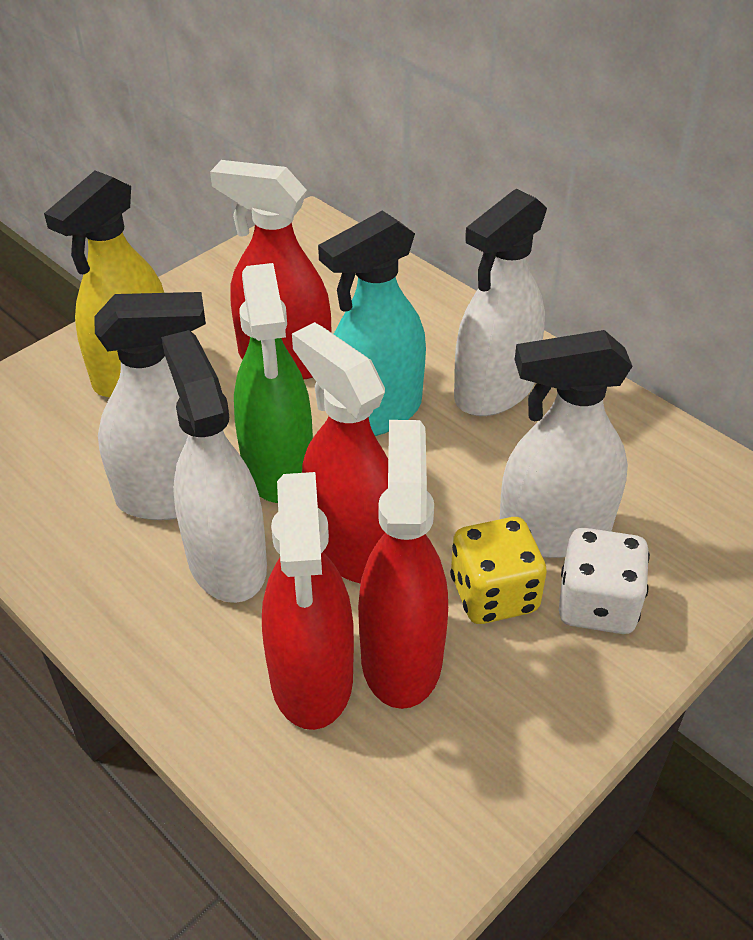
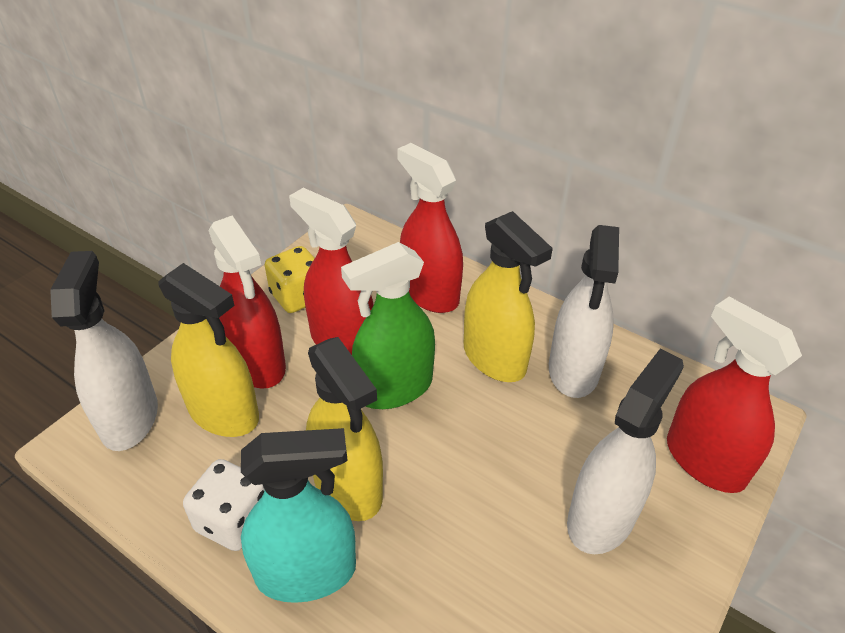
white spray bottle: 4 -> 3
yellow spray bottle: 1 -> 3

